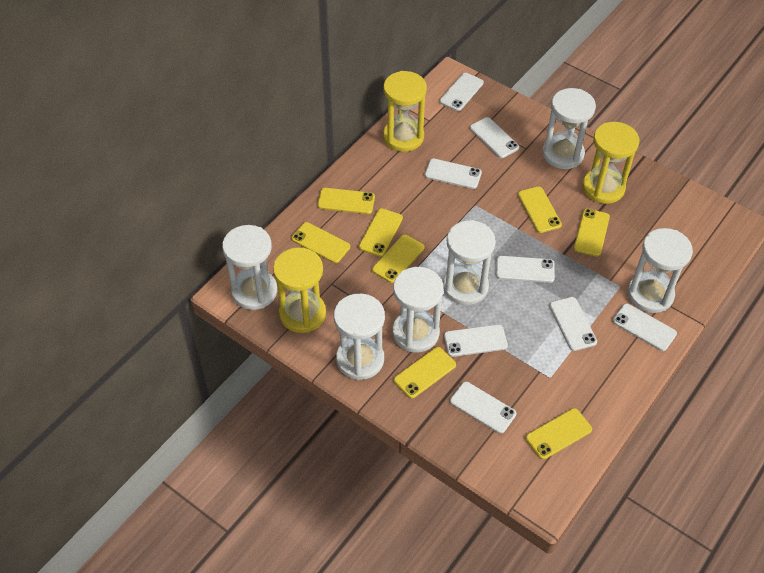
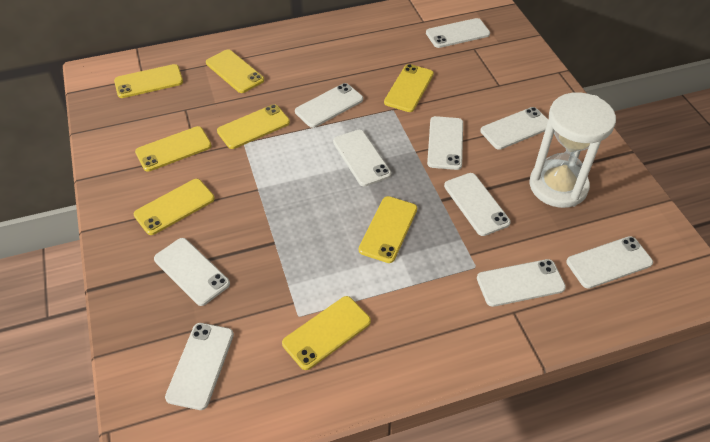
white hourglass: 6 -> 1
white phone: 8 -> 10
yellow hourglass: 3 -> 0

